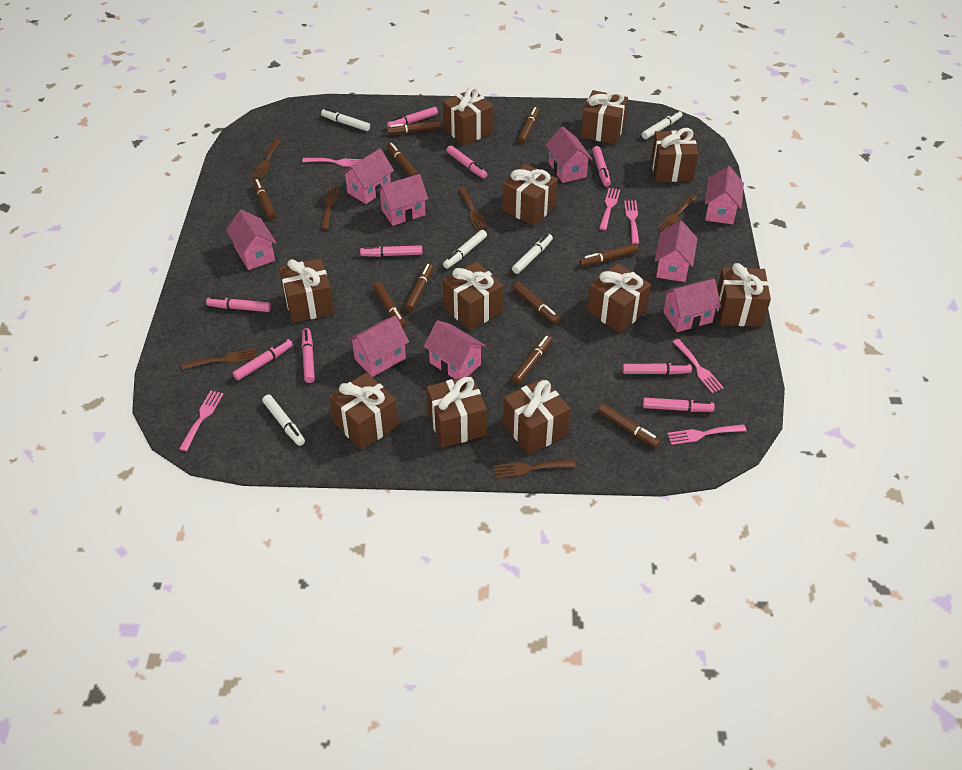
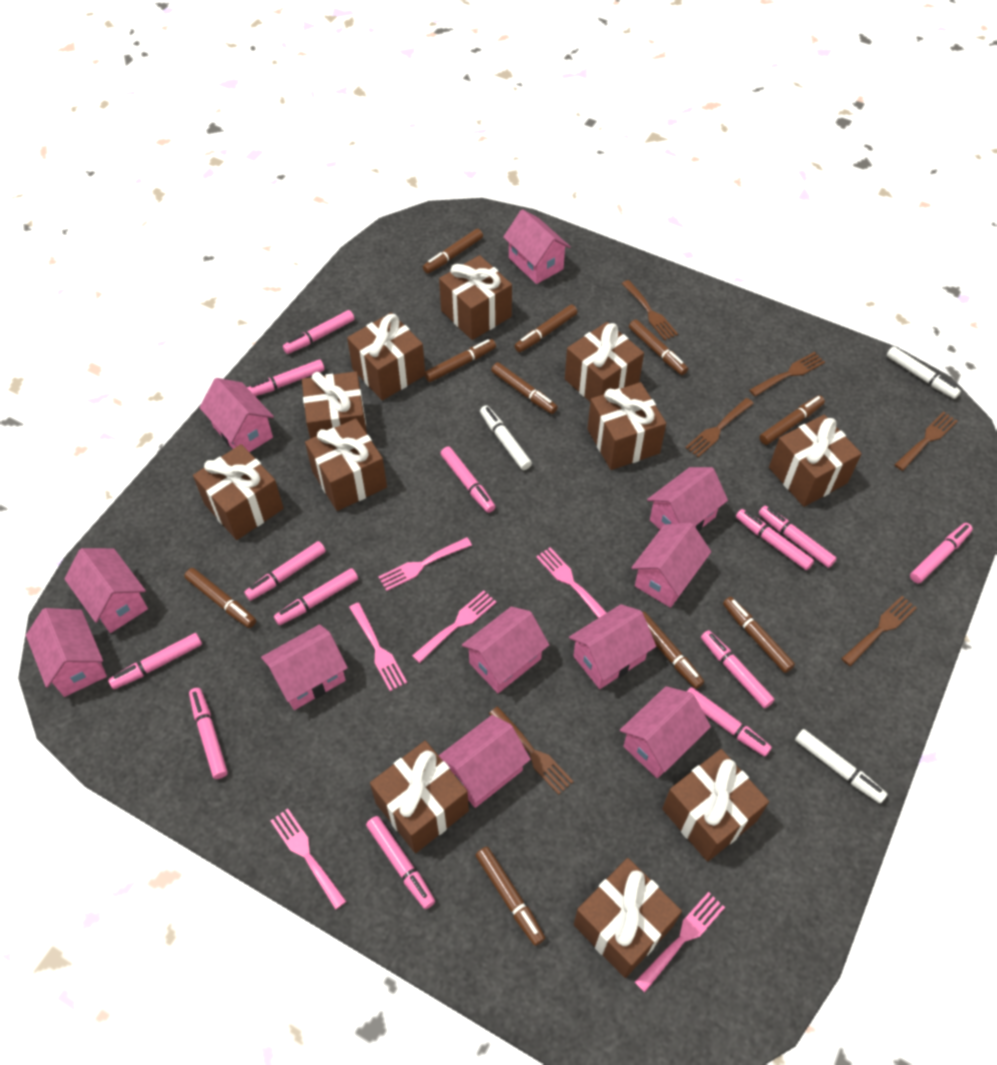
pink house: 9 -> 11
pink marker: 9 -> 13
white marker: 5 -> 3

